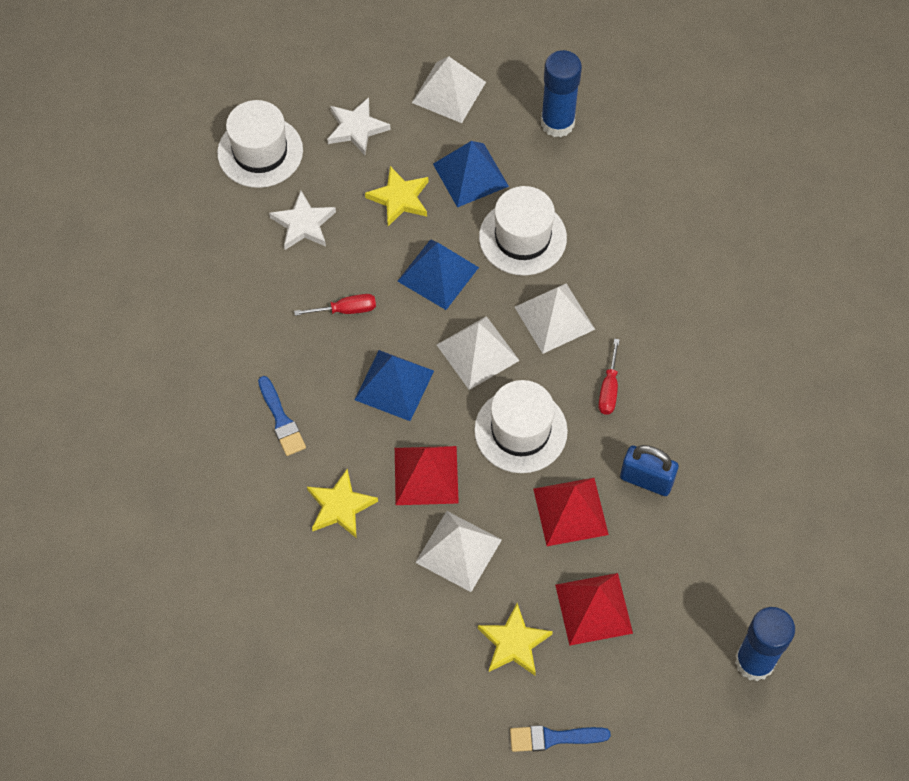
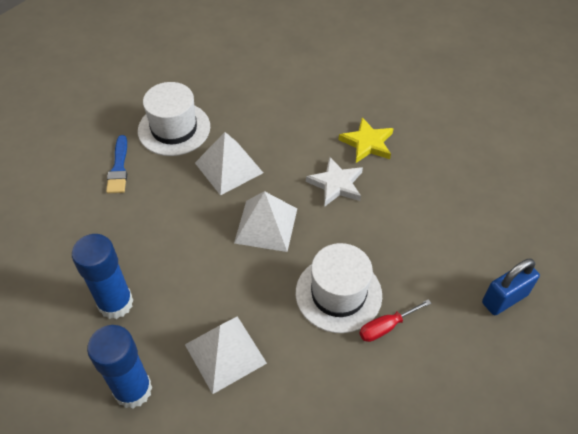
blue brush: 2 -> 1
blue pyramid: 3 -> 0
red pyramid: 3 -> 0
red screwdriver: 2 -> 1
white hat: 3 -> 2
white pyramid: 4 -> 3
white star: 2 -> 1
yellow star: 3 -> 1

